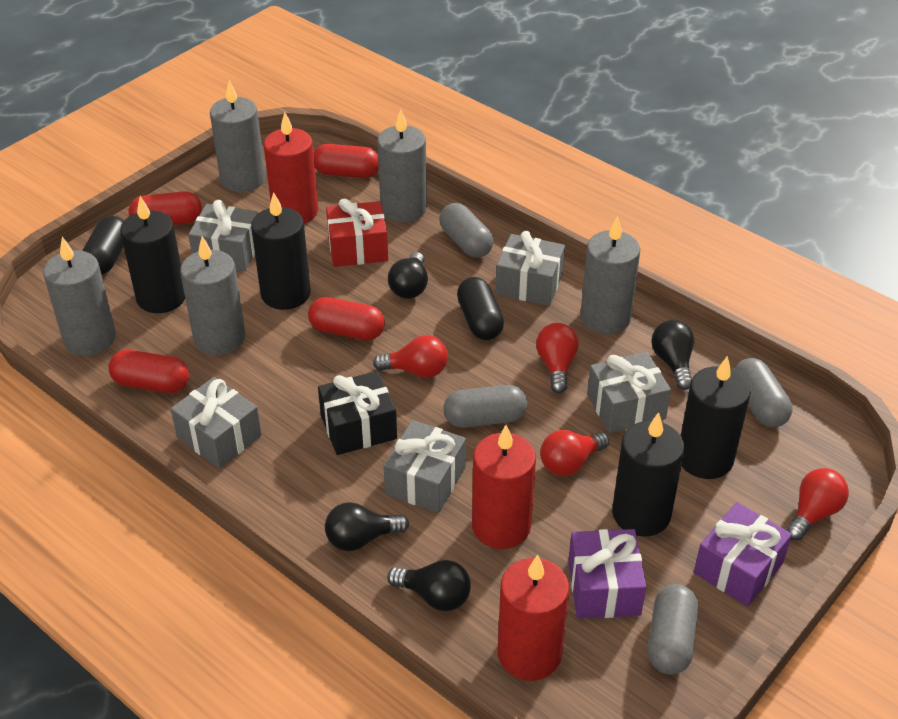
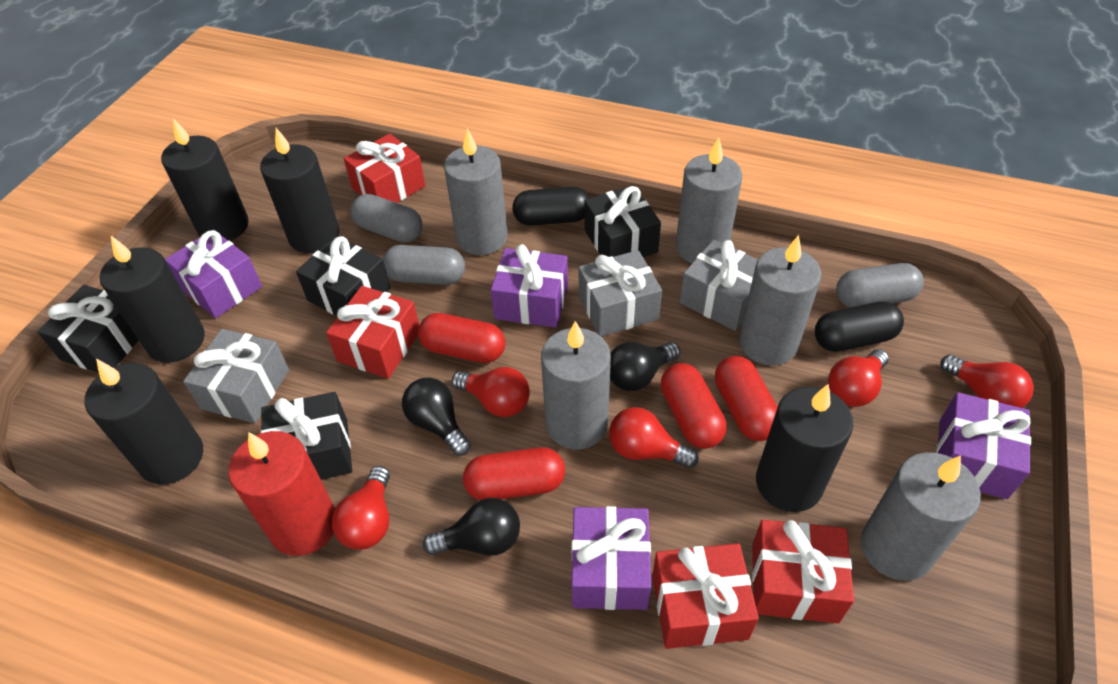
black candle: 4 -> 5
black gift: 1 -> 4
black light bulb: 4 -> 3
grey capsule: 4 -> 3
grey gift: 5 -> 3
purple gift: 2 -> 4
red candle: 3 -> 1
red gift: 1 -> 4
red light bulb: 4 -> 5

